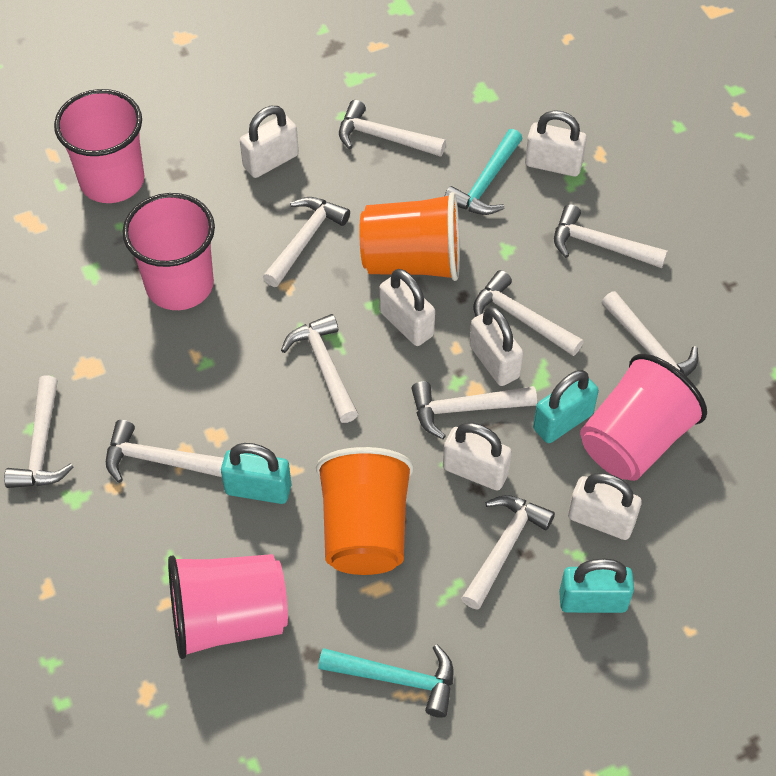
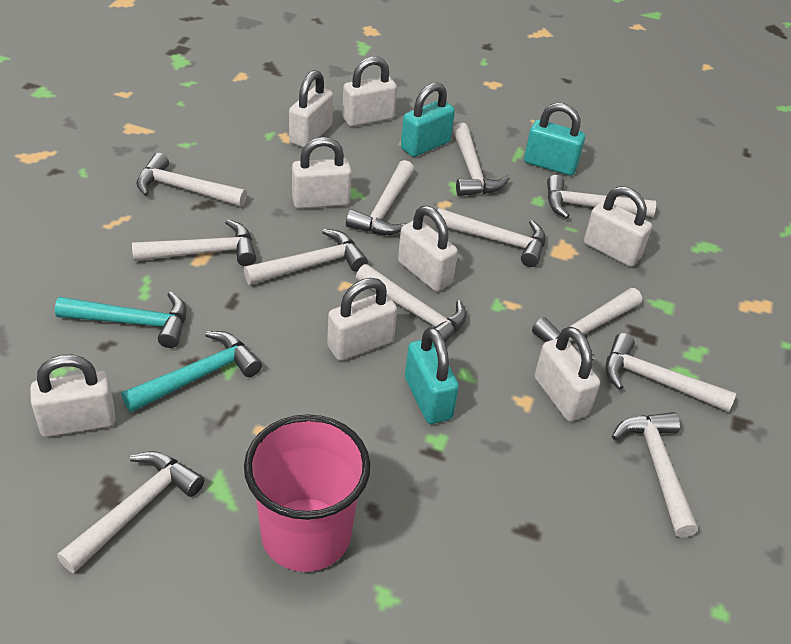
orange cup: 2 -> 0
pink cup: 4 -> 1
white hammer: 10 -> 12
white padlock: 6 -> 8

